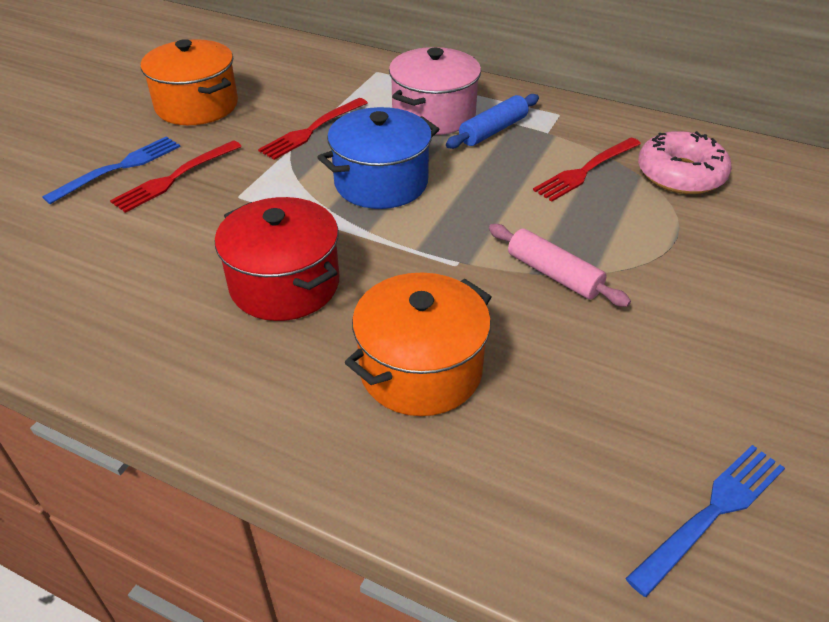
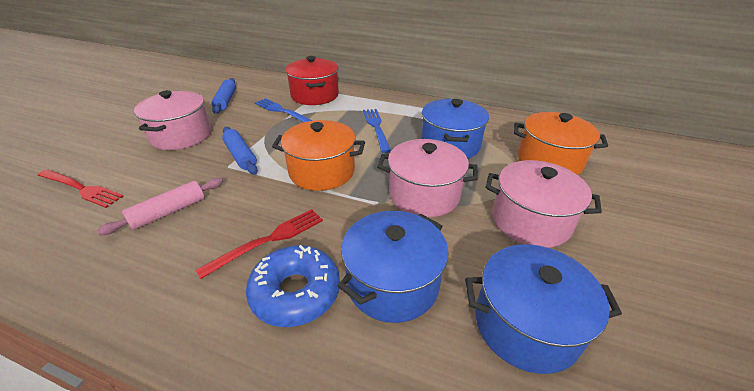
blue donut: 0 -> 1
blue pot: 1 -> 3
blue rolling pin: 1 -> 2
pink donut: 1 -> 0
pink pot: 1 -> 3
red fork: 3 -> 2

